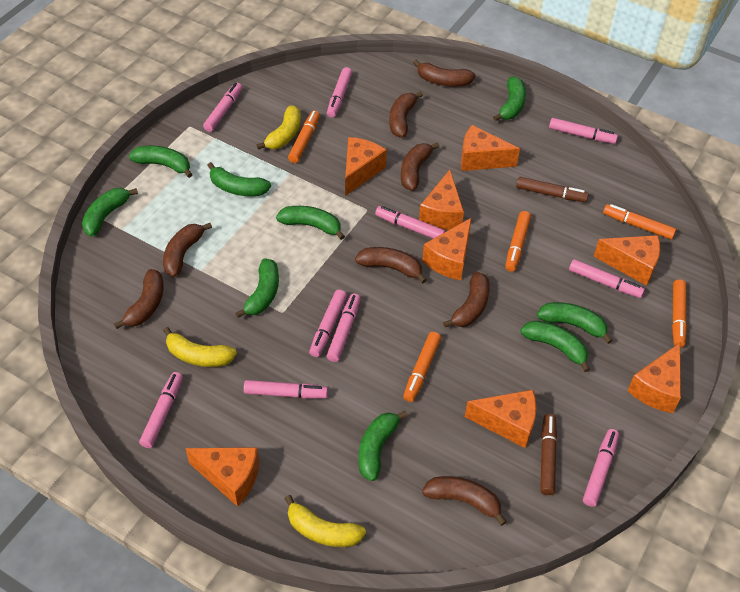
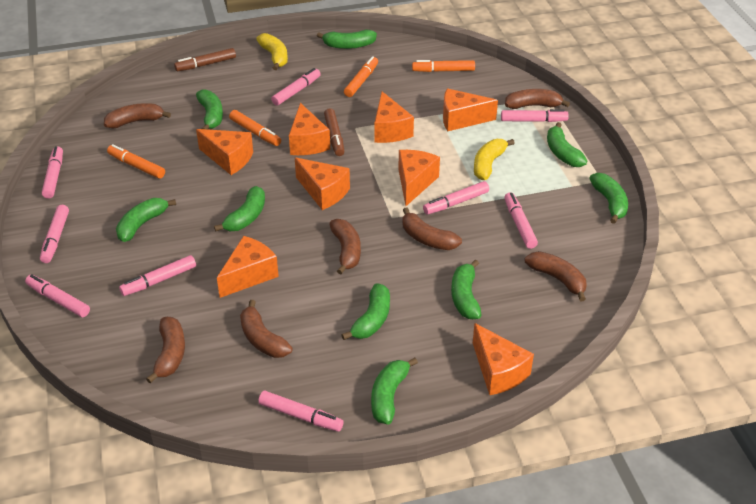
brown banana: 8 -> 7
orange marker: 5 -> 4
pink marker: 10 -> 9
yellow banana: 3 -> 2

